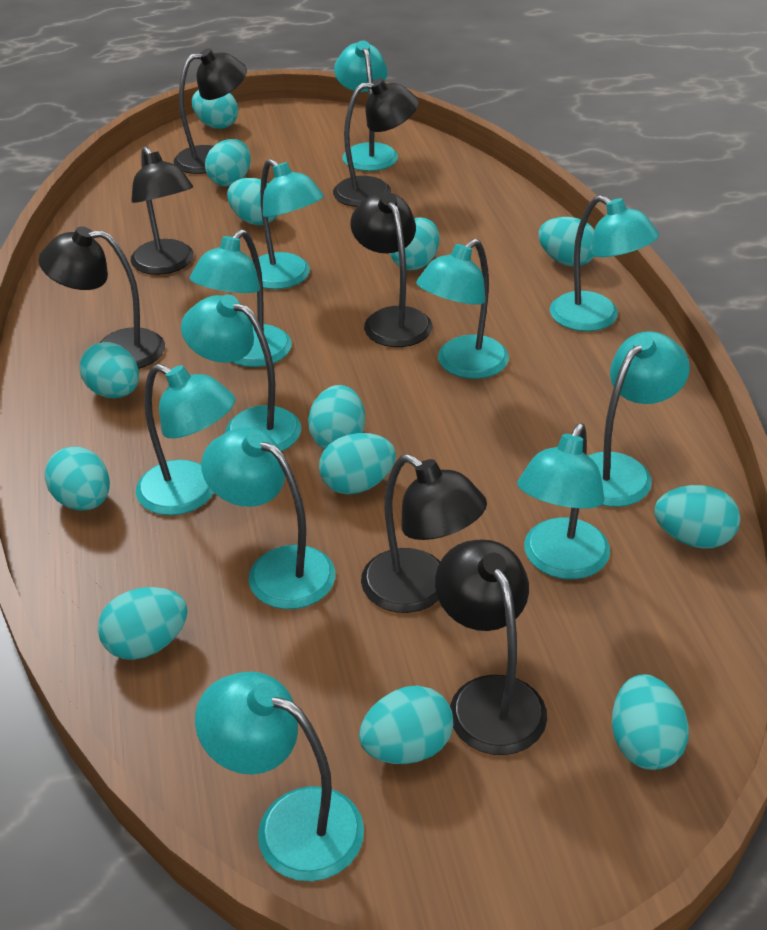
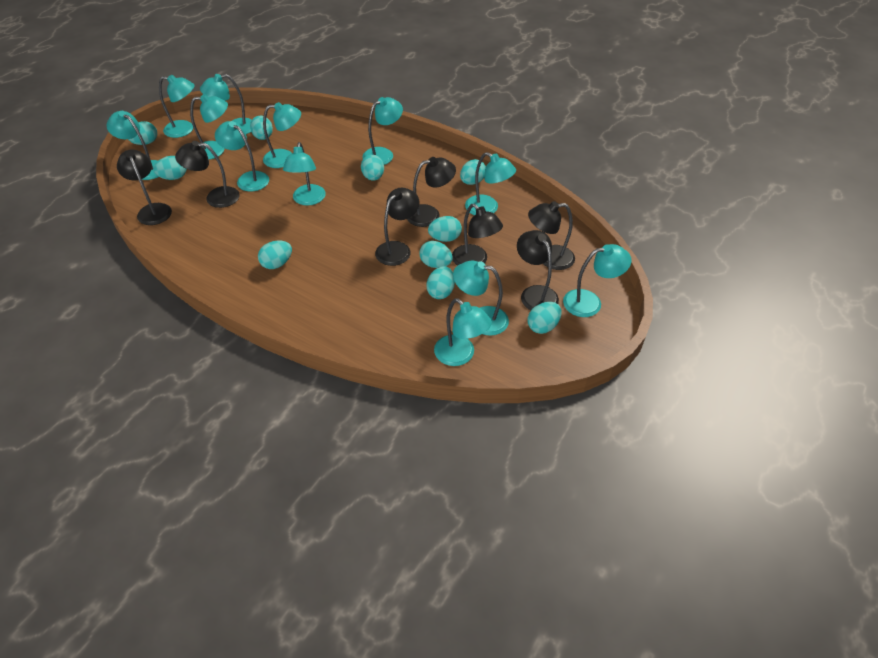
turquoise egg: 13 -> 10
turquoise lamp: 11 -> 12

